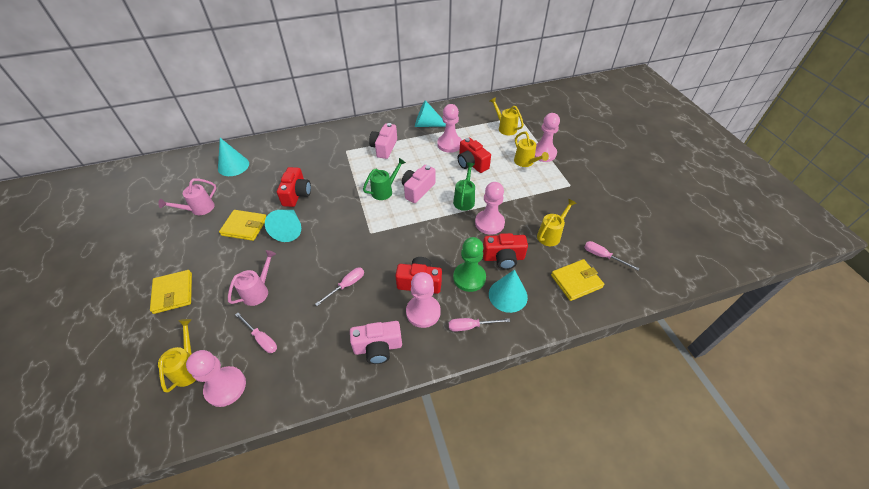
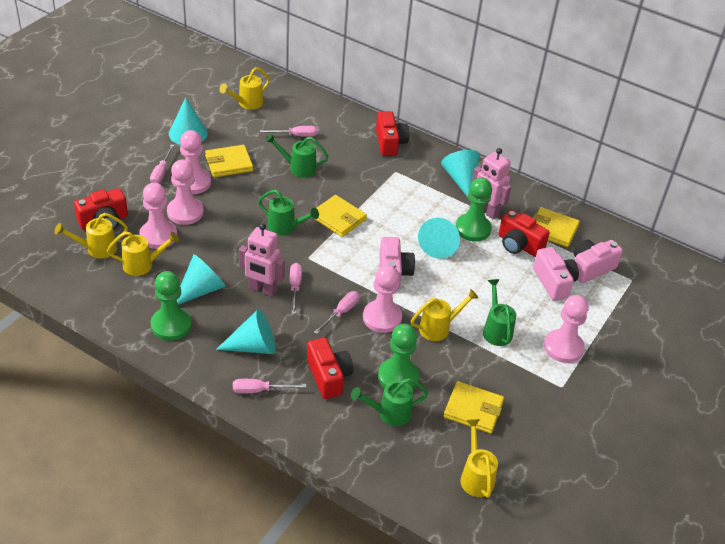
green pawn: 1 -> 3
green watering can: 2 -> 4
pink robot: 0 -> 2
pink screwdriver: 4 -> 5
pink watering can: 2 -> 0
turquoise cone: 4 -> 5
yellow wallet: 3 -> 4
yellow watering can: 4 -> 5

